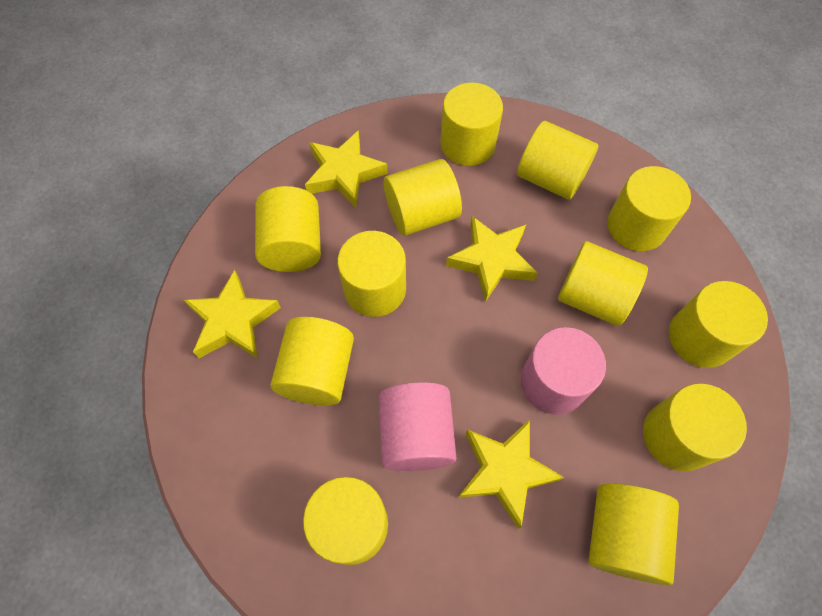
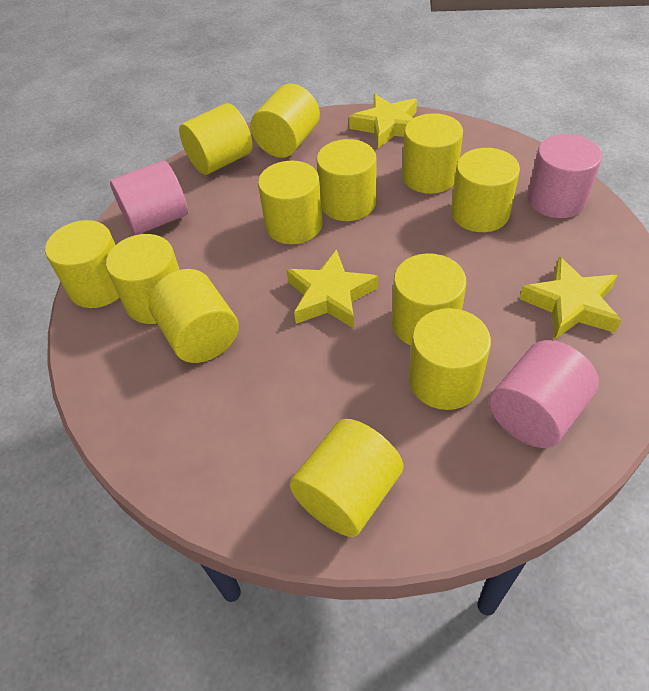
pink cylinder: 2 -> 3
yellow star: 4 -> 3

